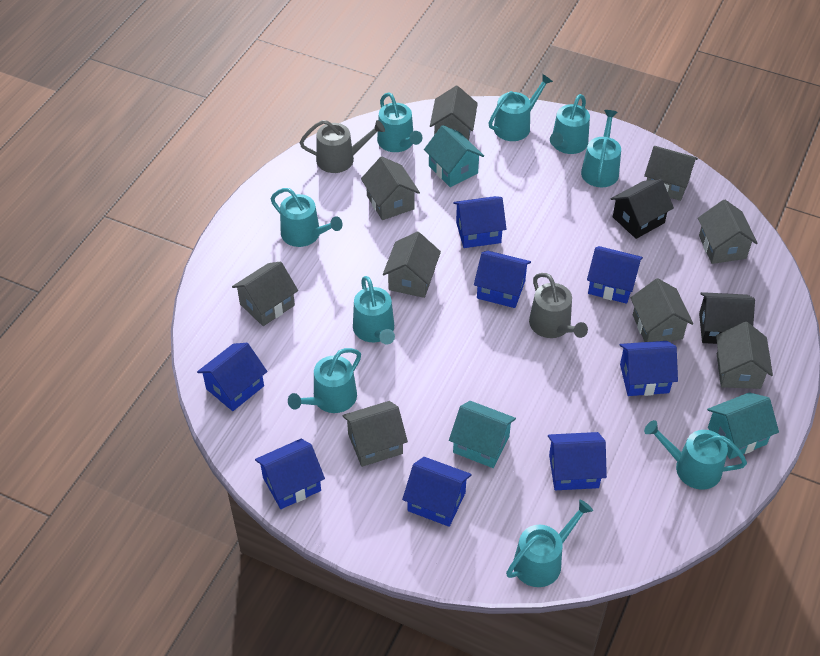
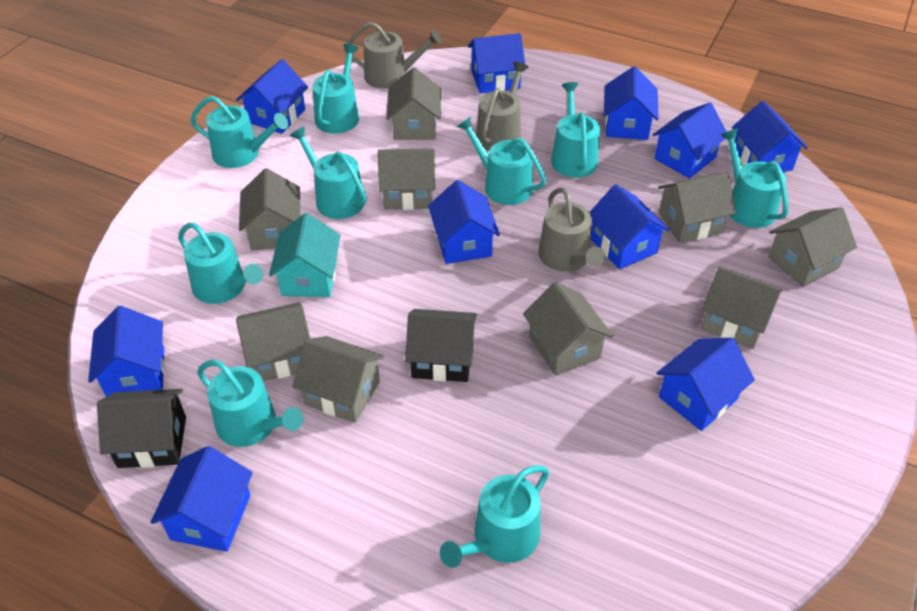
blue house: 8 -> 10
grey watering can: 2 -> 3
turquoise house: 3 -> 1

